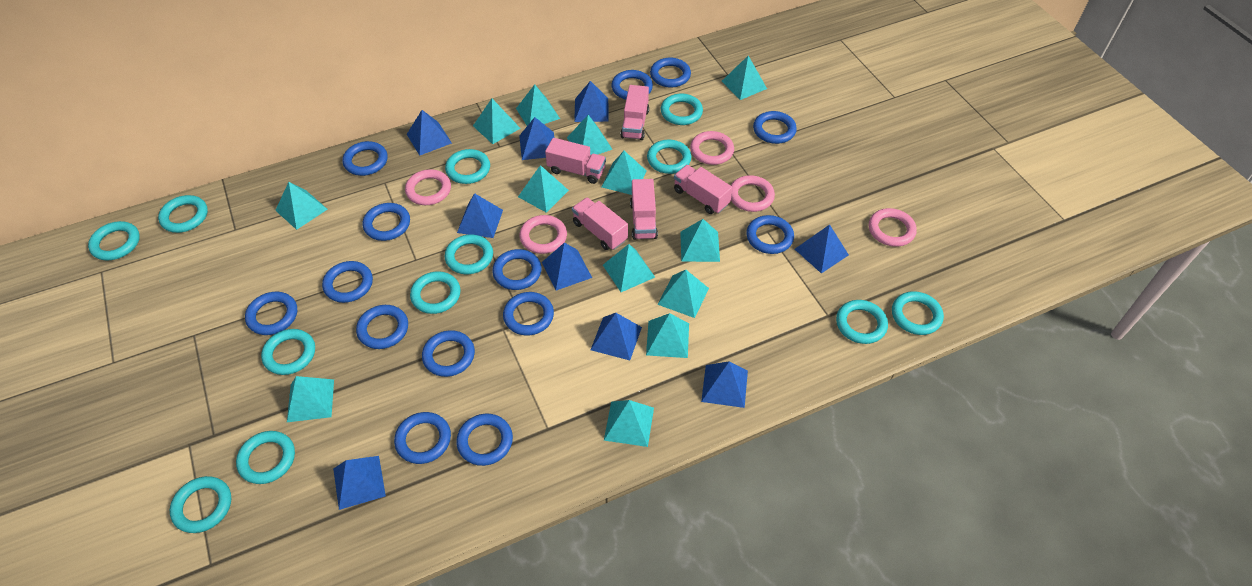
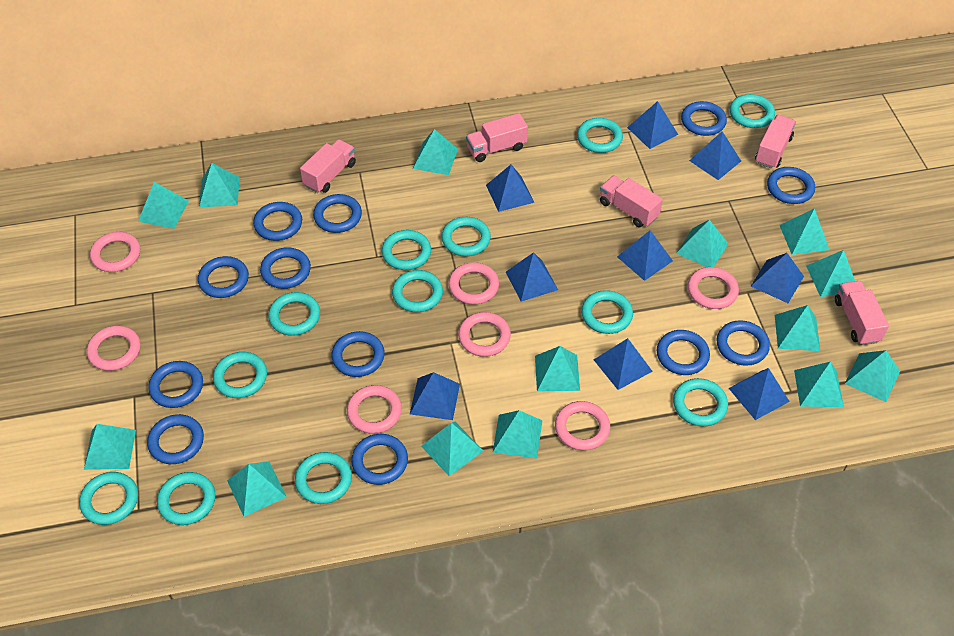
blue ring: 14 -> 12
pink ring: 5 -> 7
turquoise pyramid: 13 -> 14

